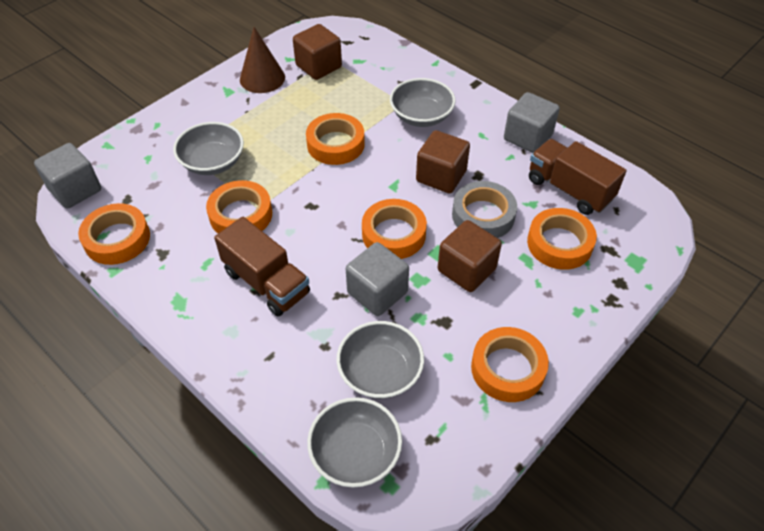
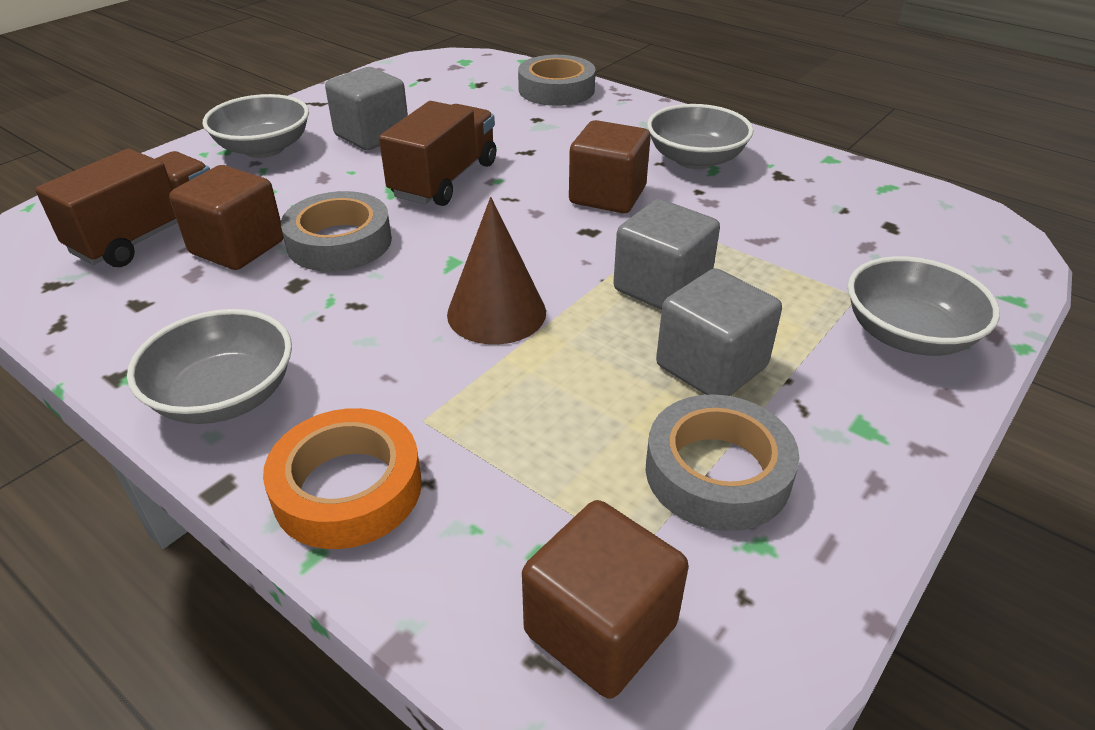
grey tape: 1 -> 3
orange tape: 6 -> 1

